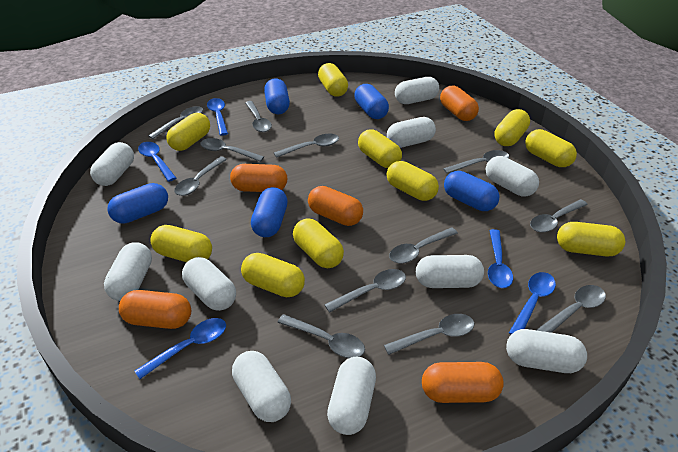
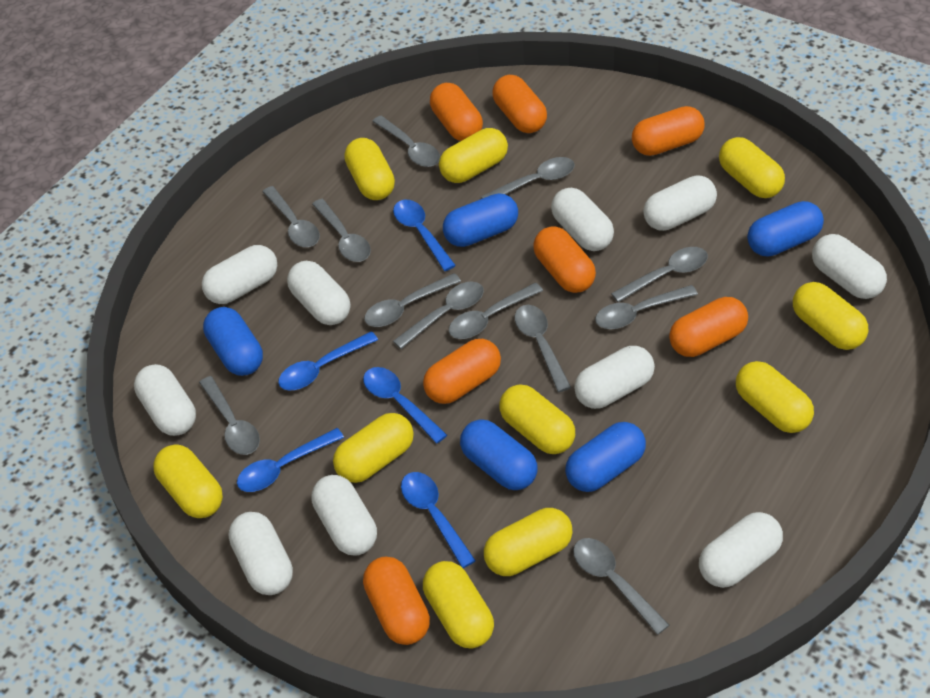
orange capsule: 5 -> 7

